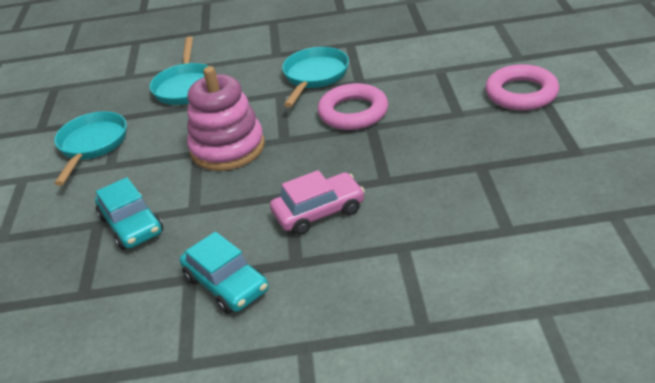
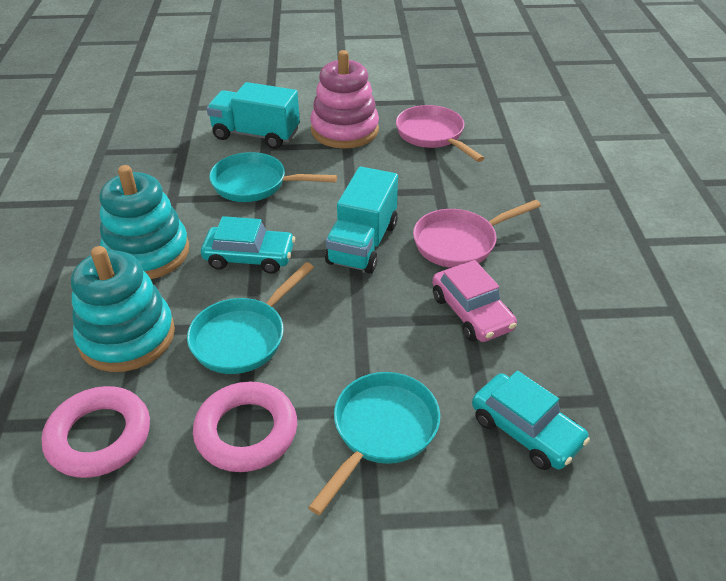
pink pan: 0 -> 2
turquoise stacking toy: 0 -> 2
turquoise truck: 0 -> 2

